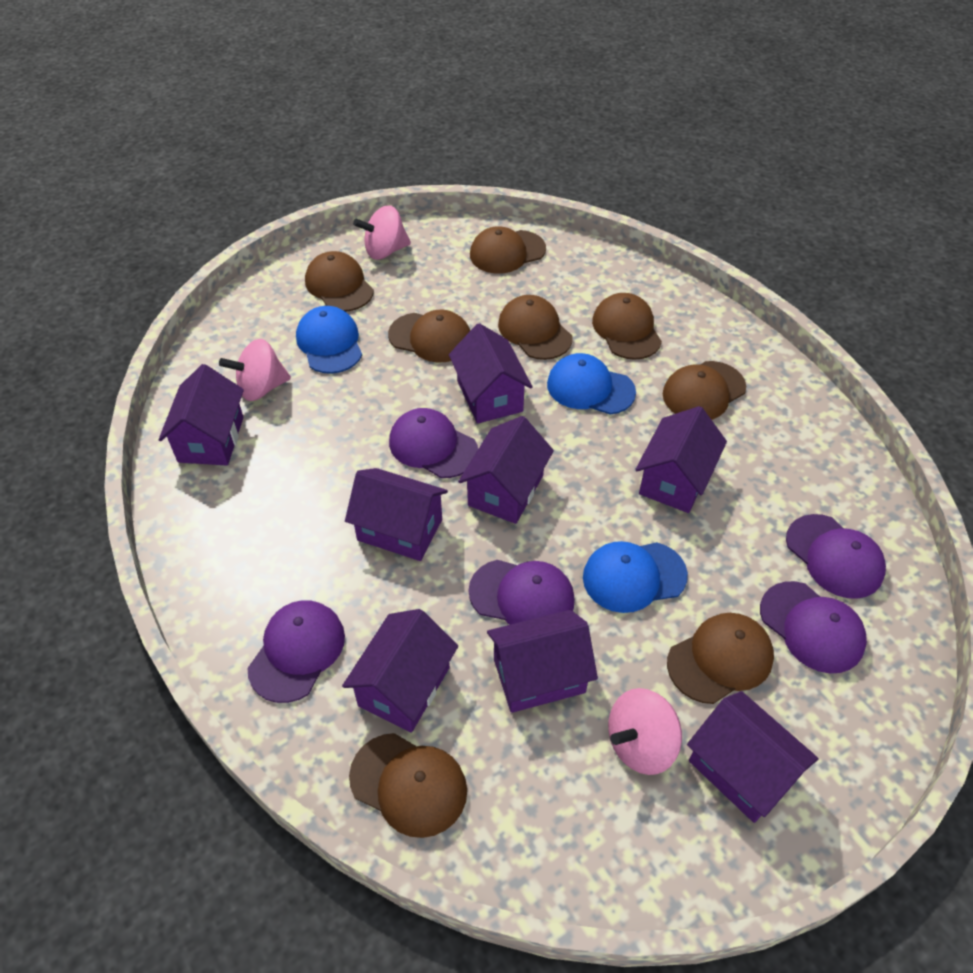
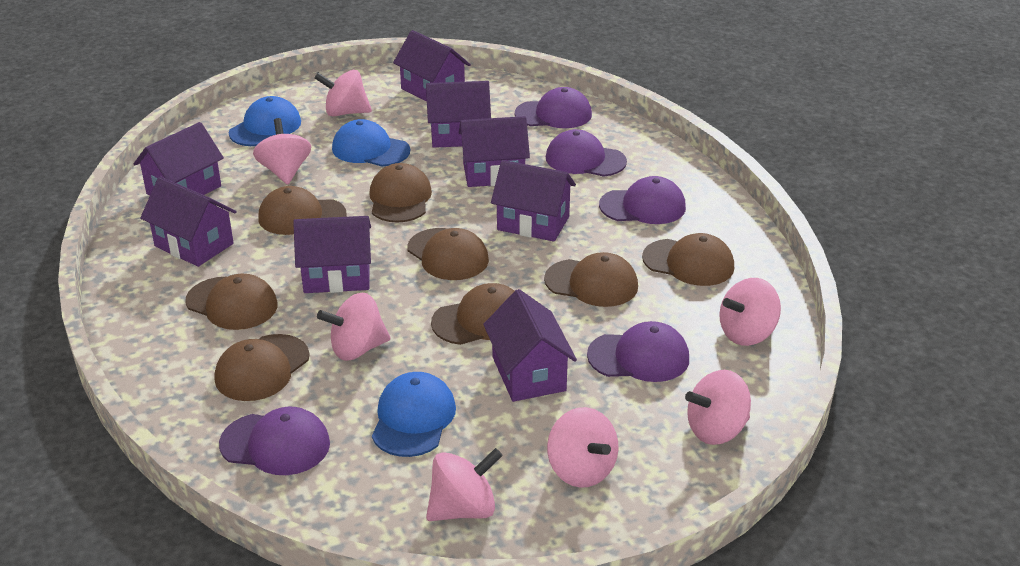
pink spinning top: 3 -> 7

